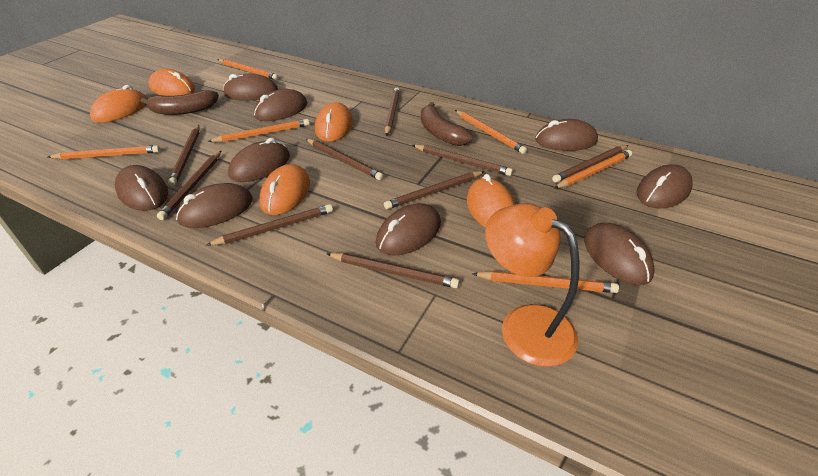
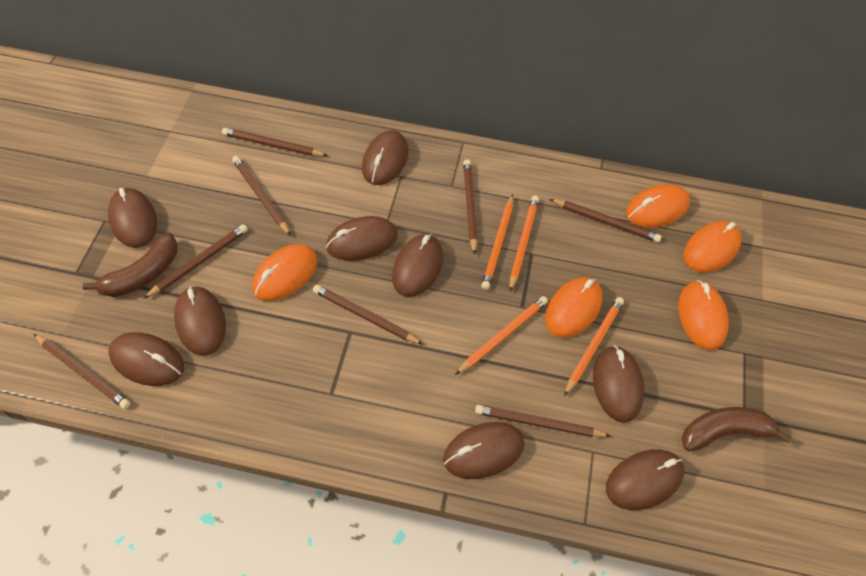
brown pencil: 9 -> 8
orange lamp: 1 -> 0
orange pencil: 6 -> 4

